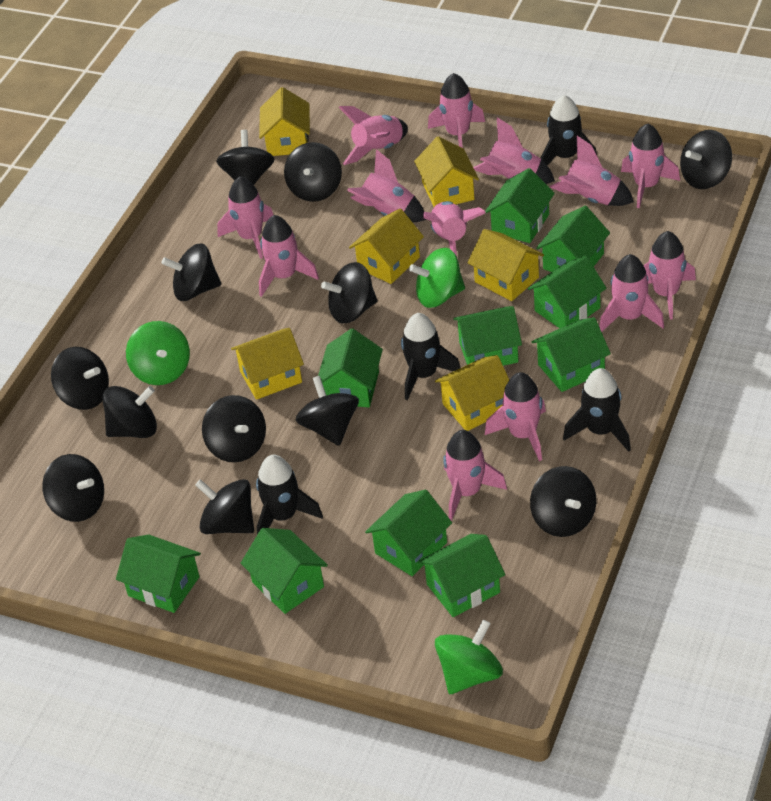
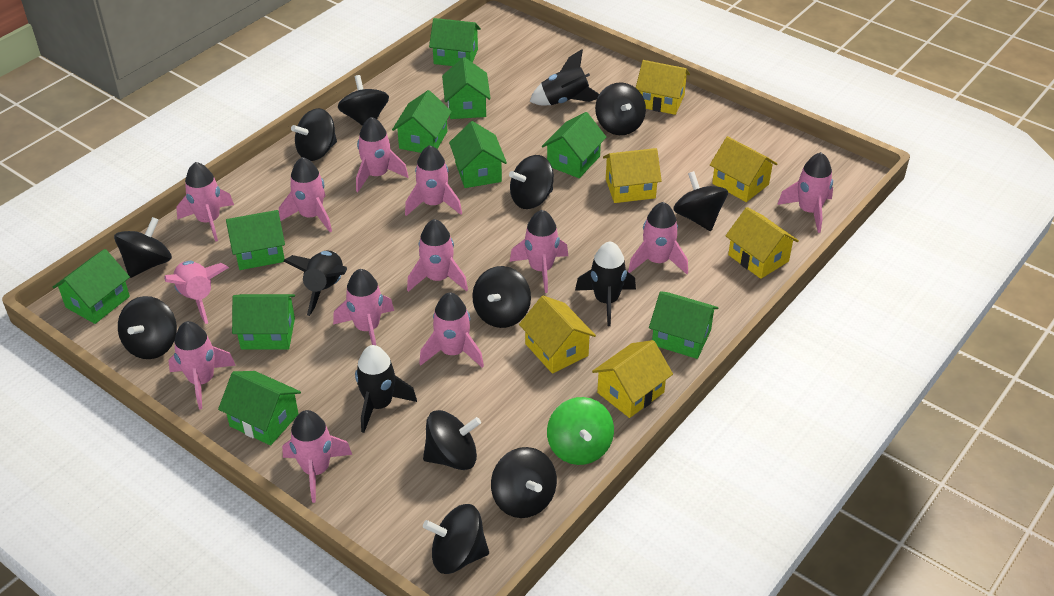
black spinning top: 12 -> 11
green spinning top: 3 -> 1

